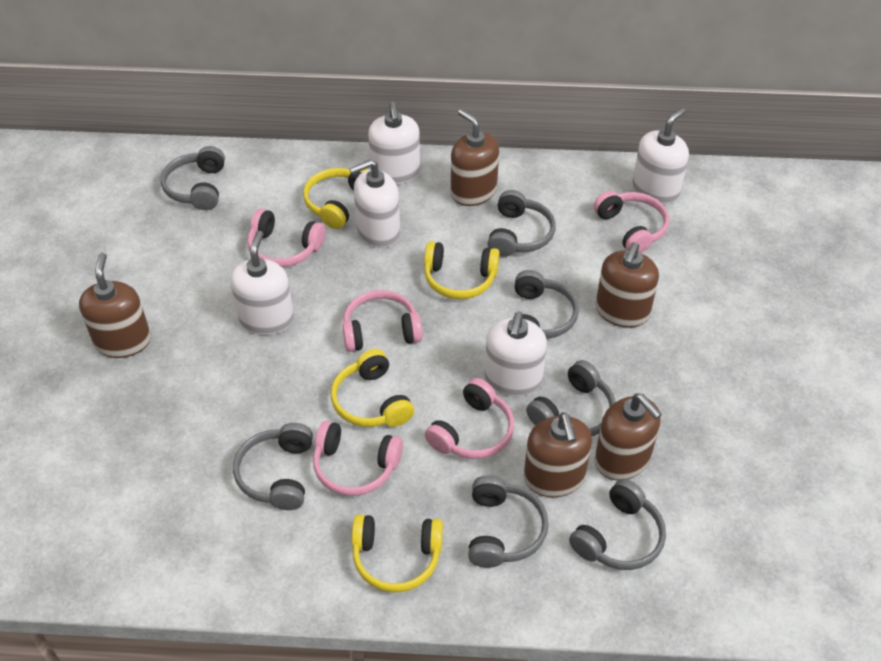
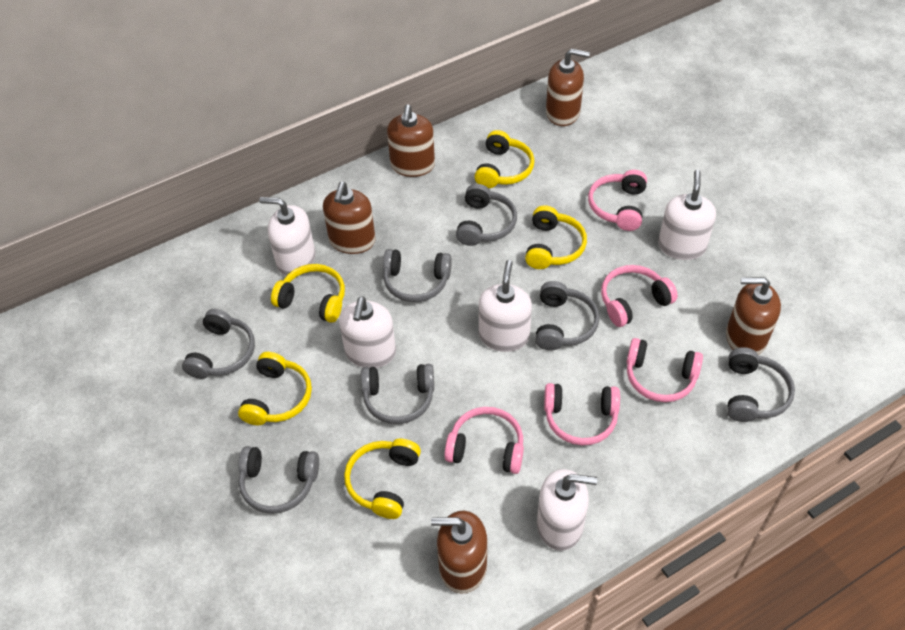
yellow headphones: 4 -> 5

